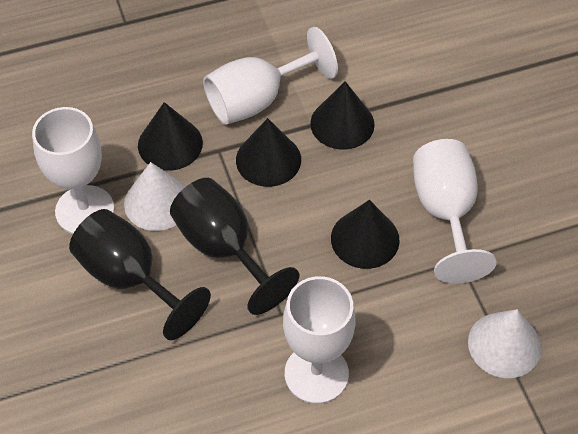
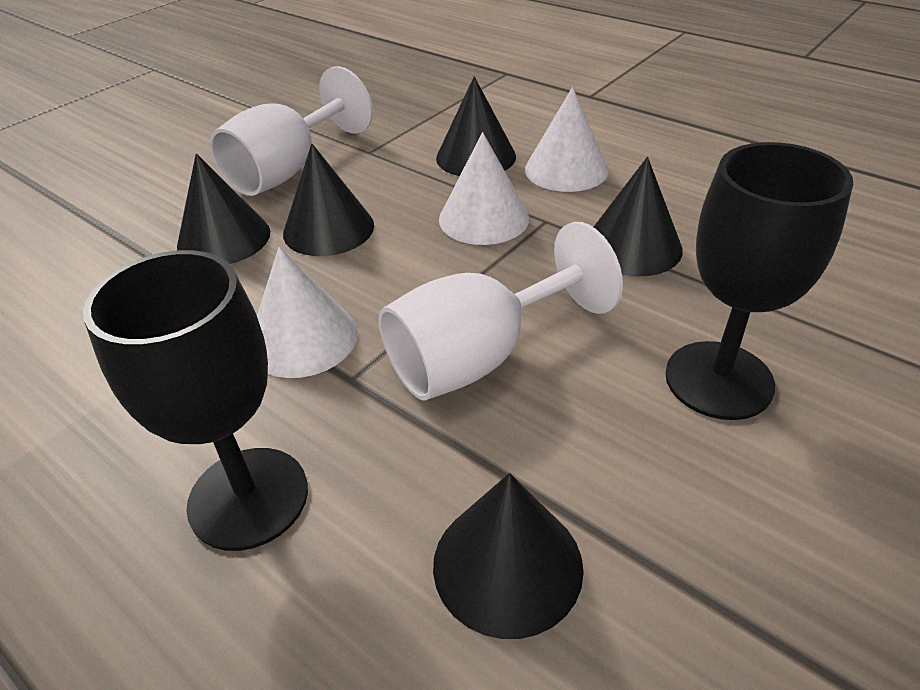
black cone: 4 -> 5
white cone: 2 -> 3
white goblet: 4 -> 2

